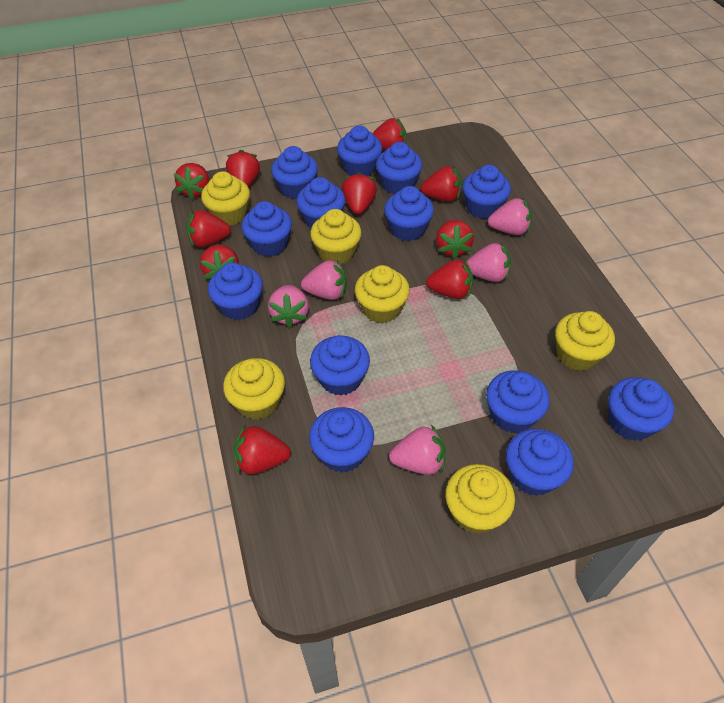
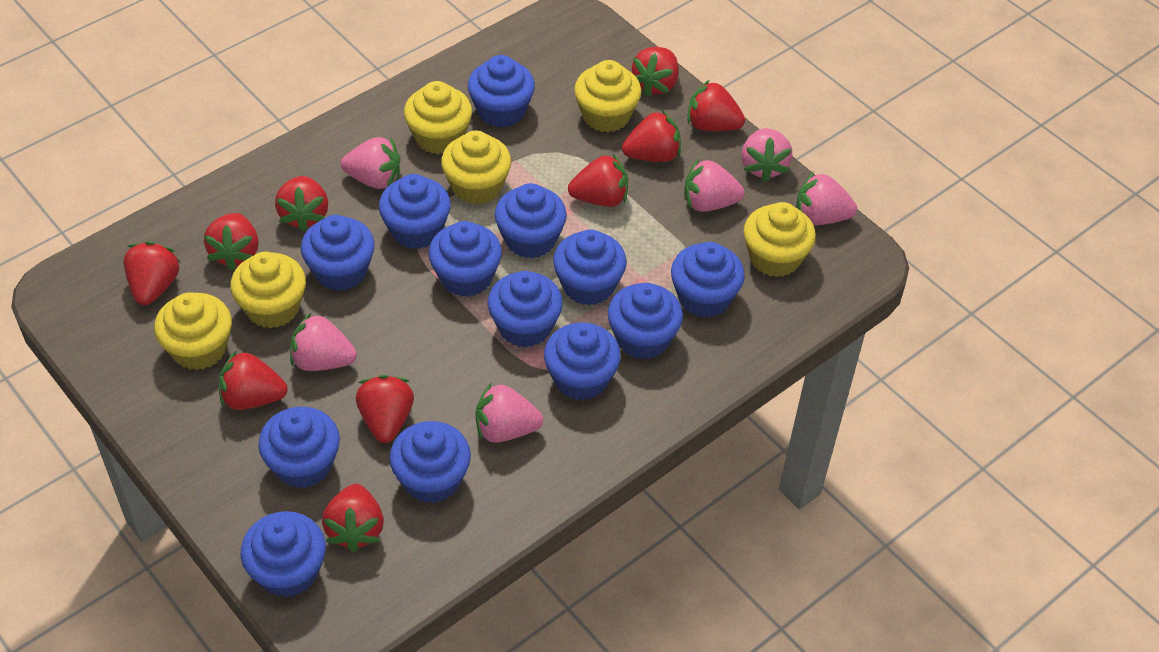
pink strawberry: 5 -> 6

